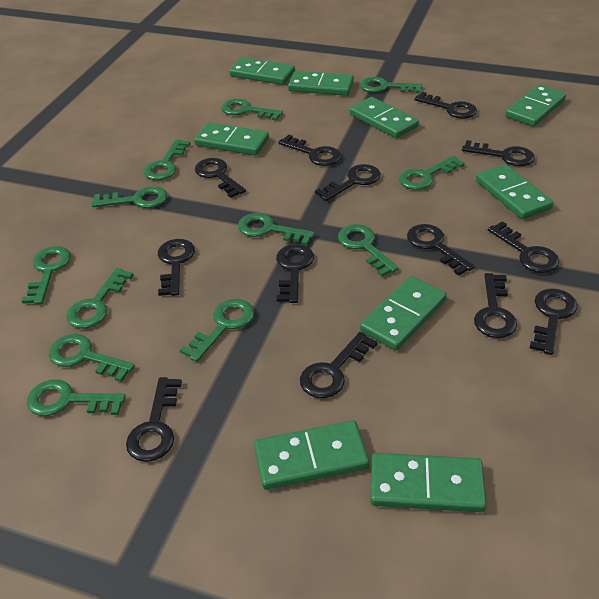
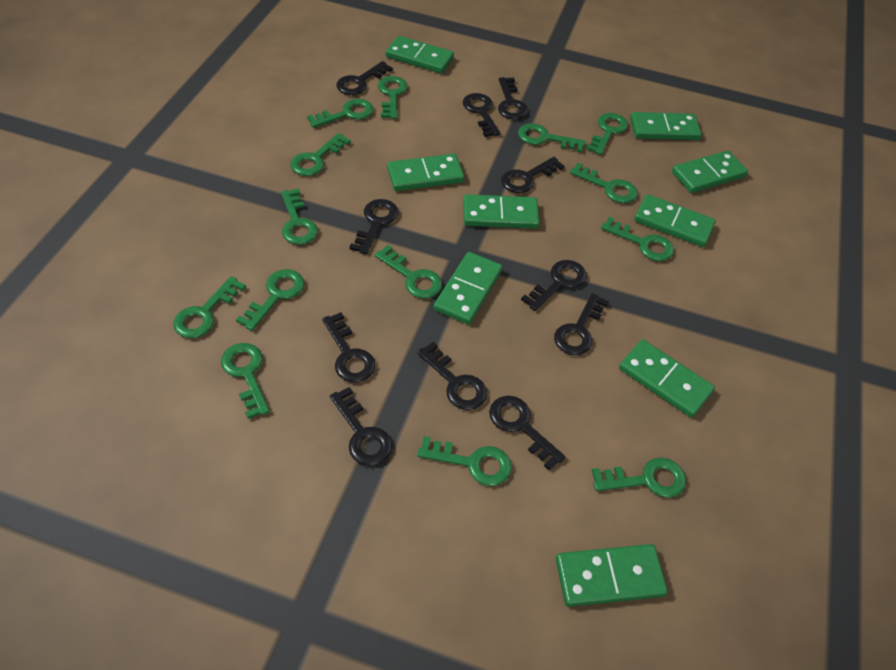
black key: 13 -> 11
green key: 12 -> 14

